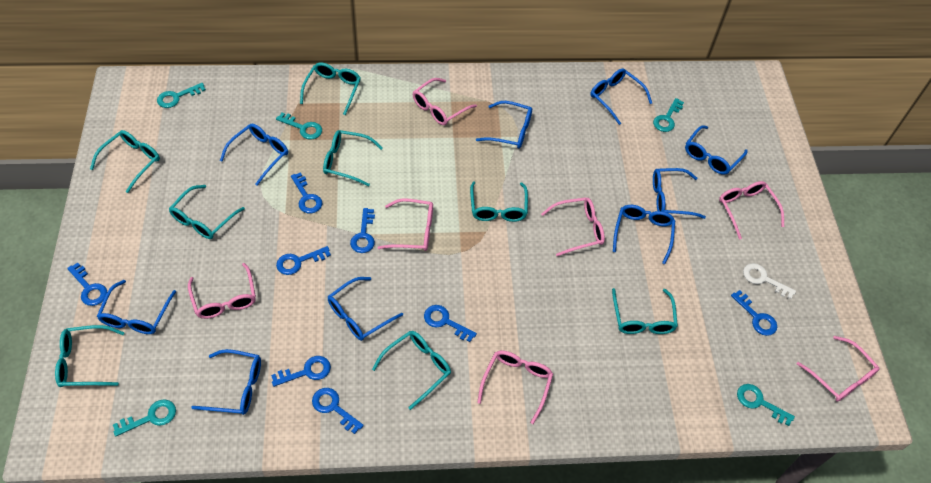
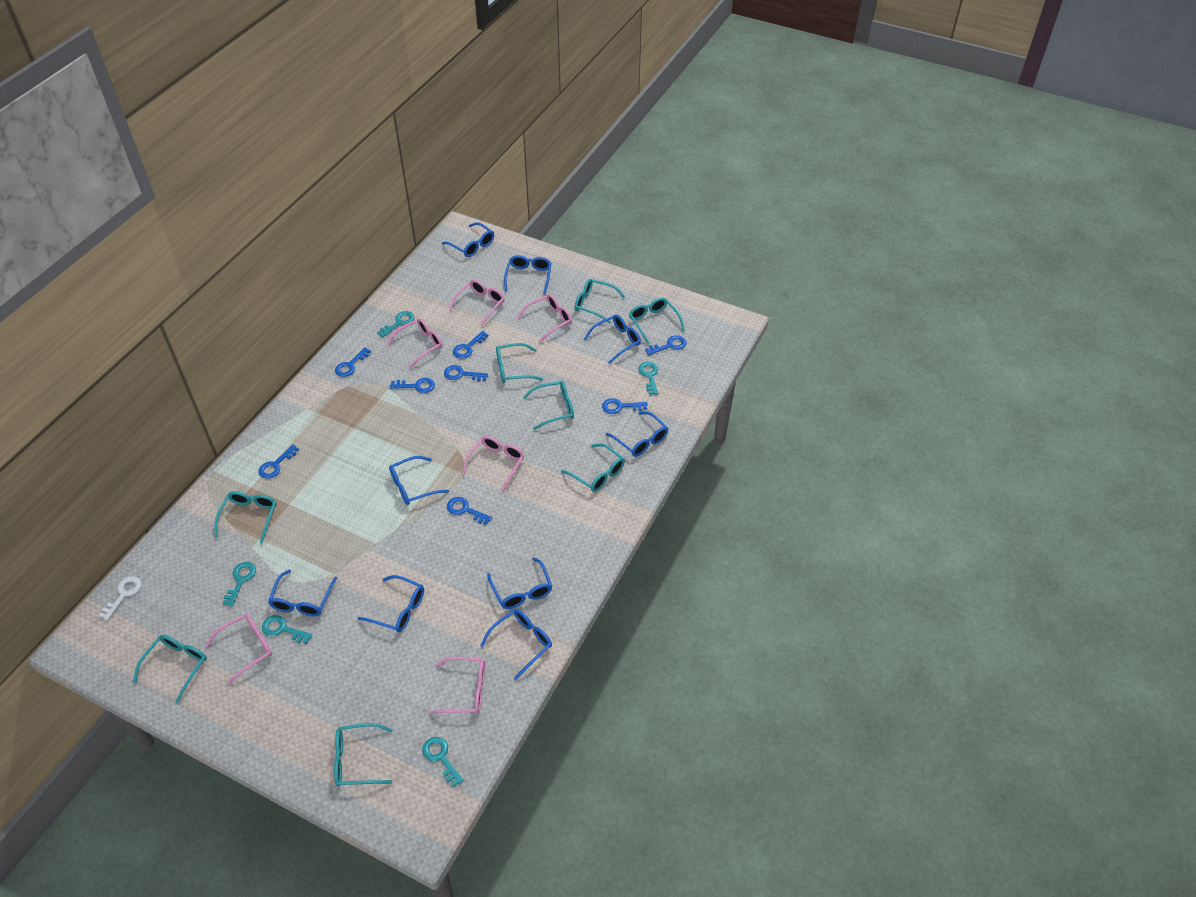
pink glasses: 7 -> 6

